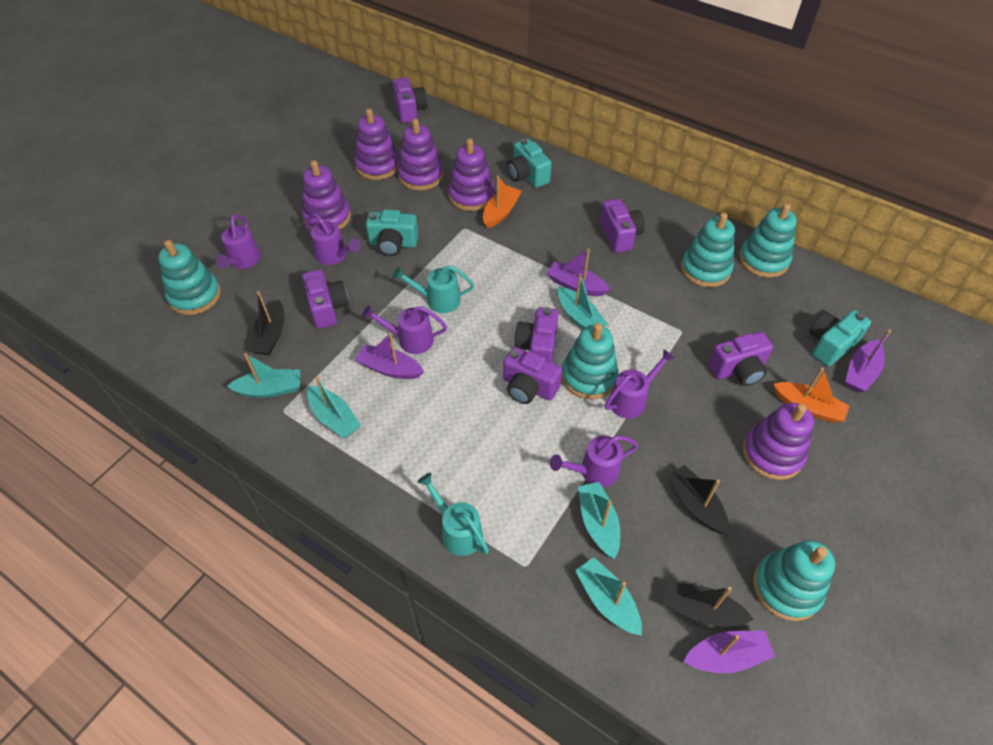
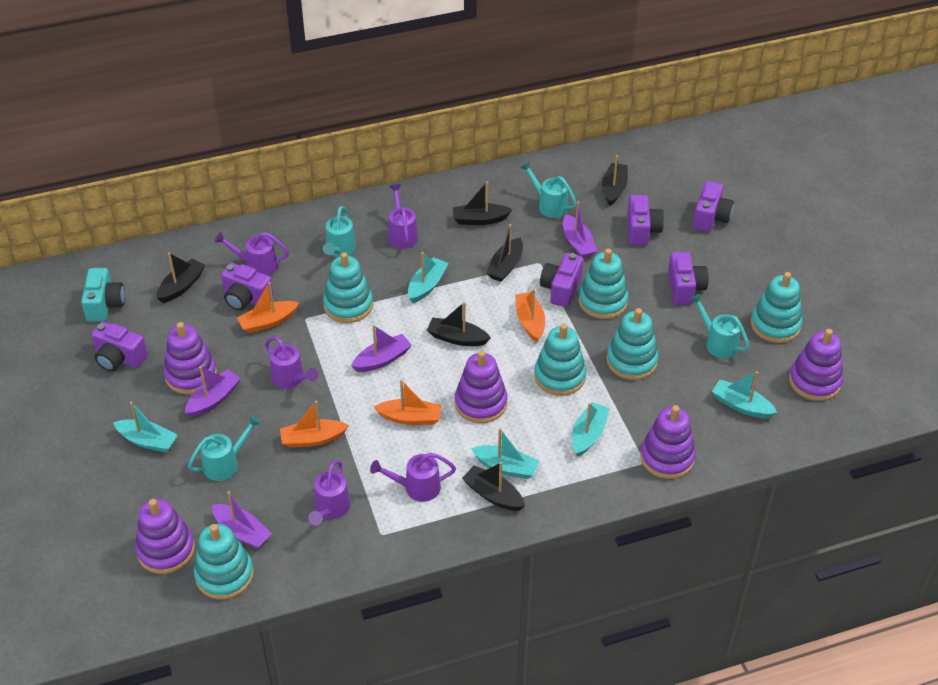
black boat: 3 -> 6
orange boat: 2 -> 4
turquoise camera: 3 -> 1
turquoise stacking toy: 5 -> 6
turquoise watering can: 2 -> 4

